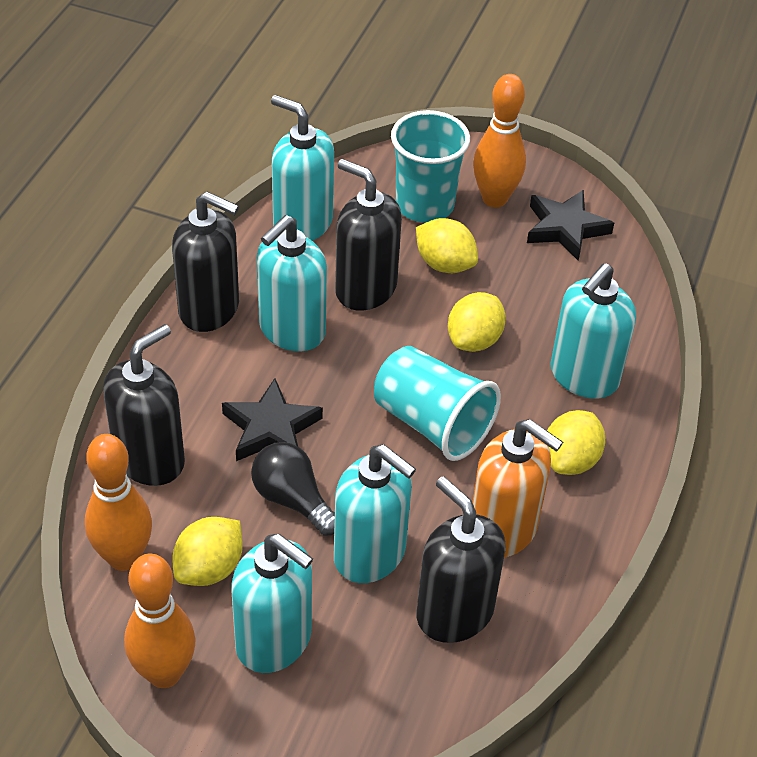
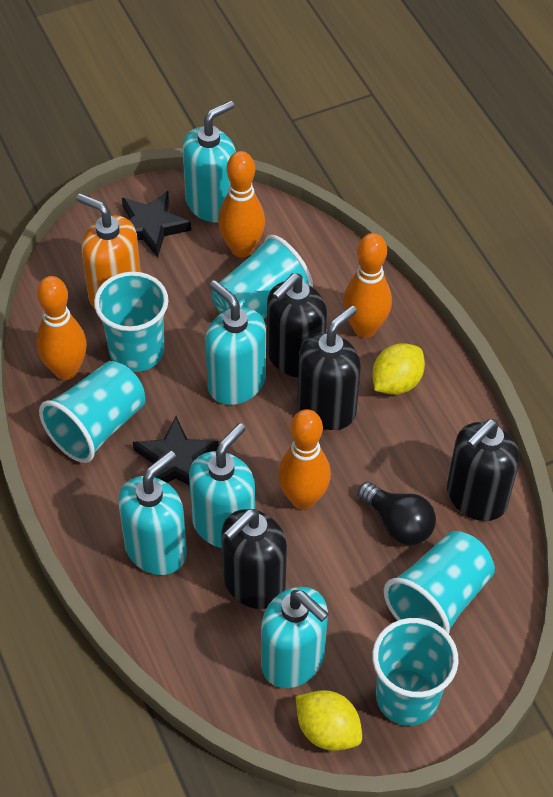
orange bowling pin: 3 -> 4
turquoise cup: 2 -> 5
yellow lemon: 4 -> 2

